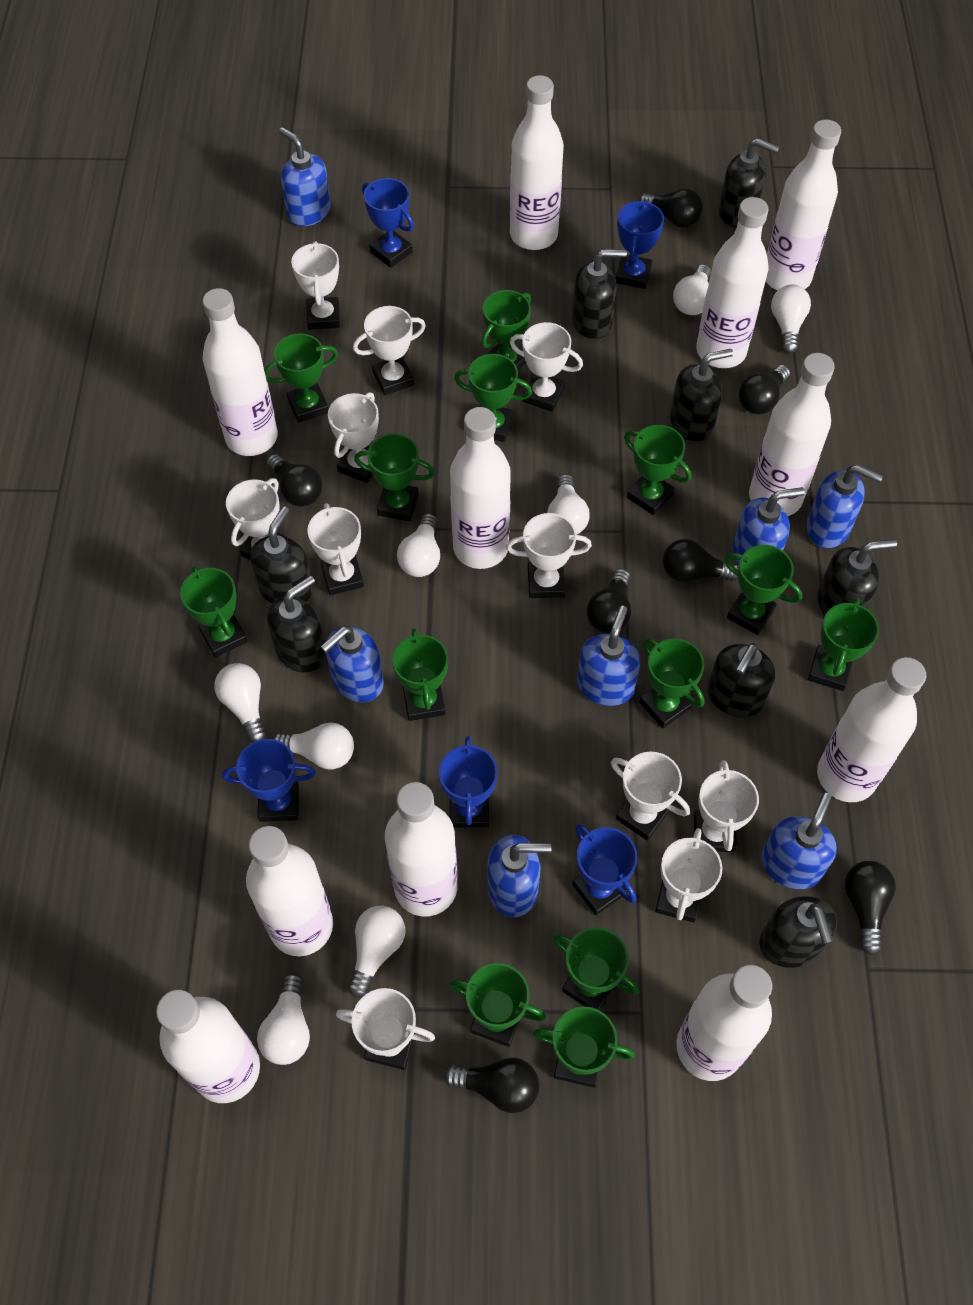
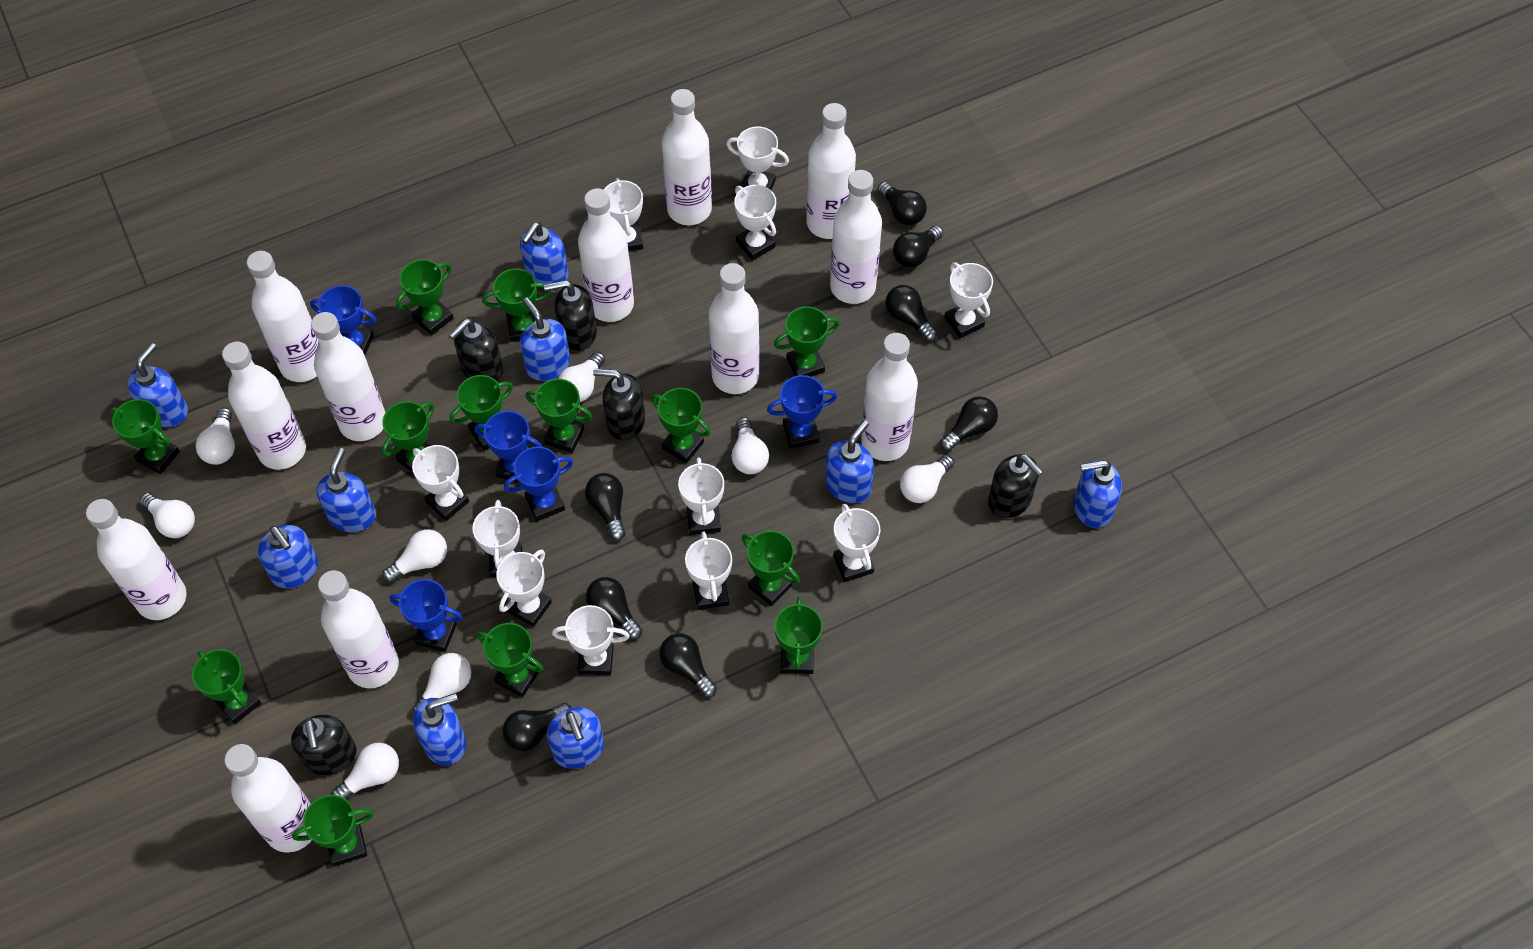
black light bulb: 7 -> 8
black soap dispenser: 8 -> 5
blue soap dispenser: 7 -> 9
white bottle: 11 -> 12

